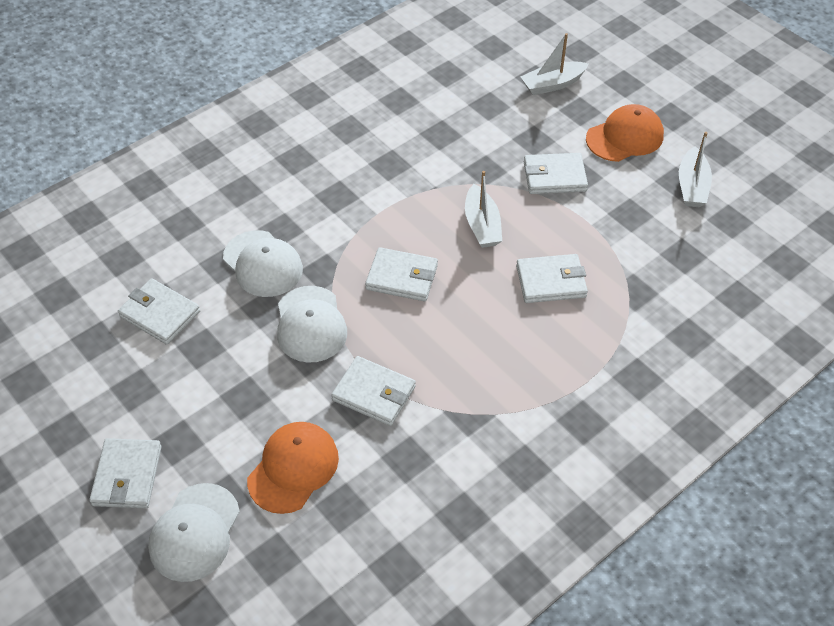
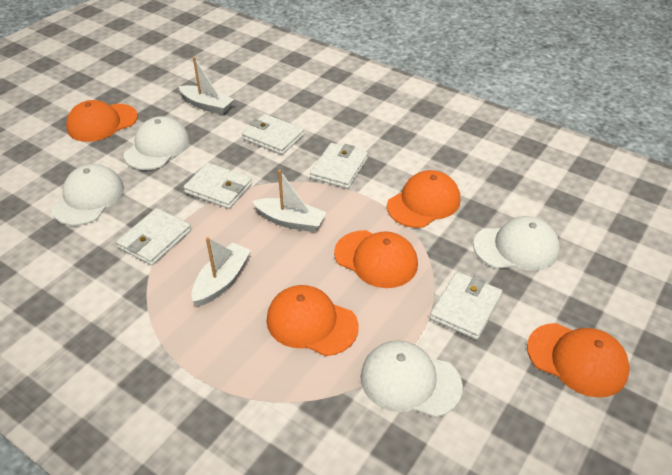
orange cap: 2 -> 5
white cap: 3 -> 4
white wallet: 6 -> 5

